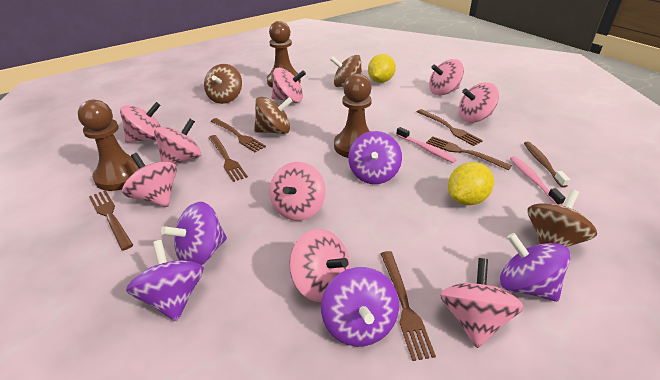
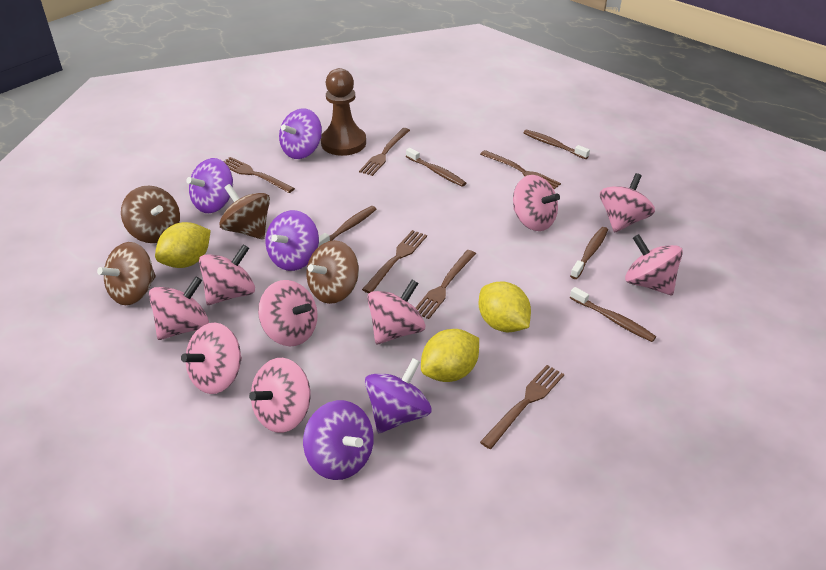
brown pawn: 3 -> 1
brown toothbrush: 1 -> 5
pink toothbrush: 2 -> 0
yellow lemon: 2 -> 3

